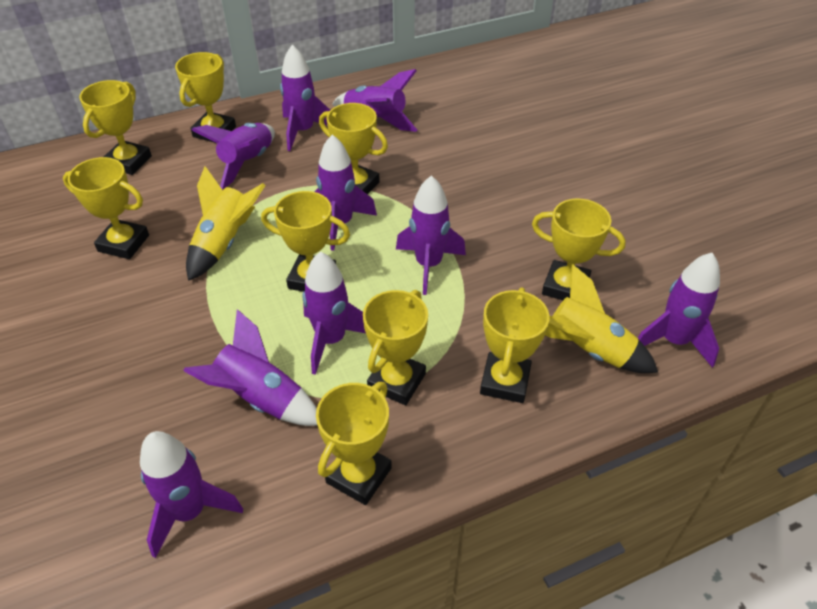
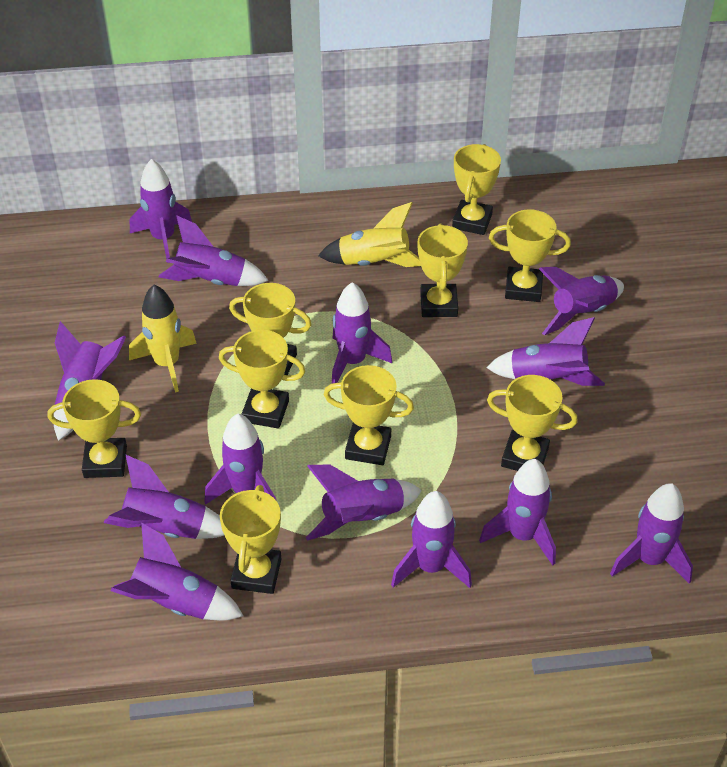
purple rocket: 9 -> 13

